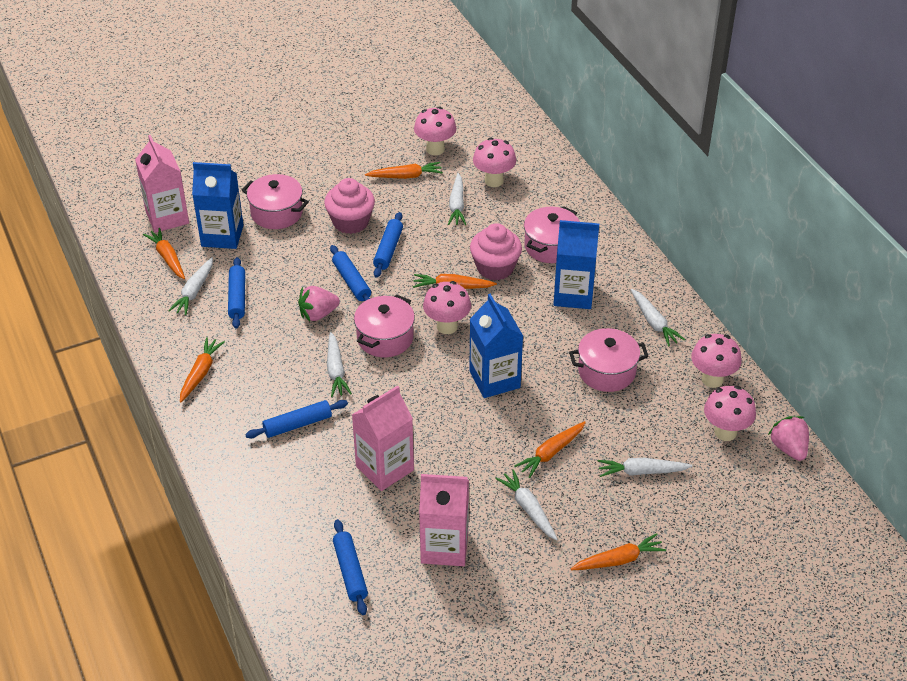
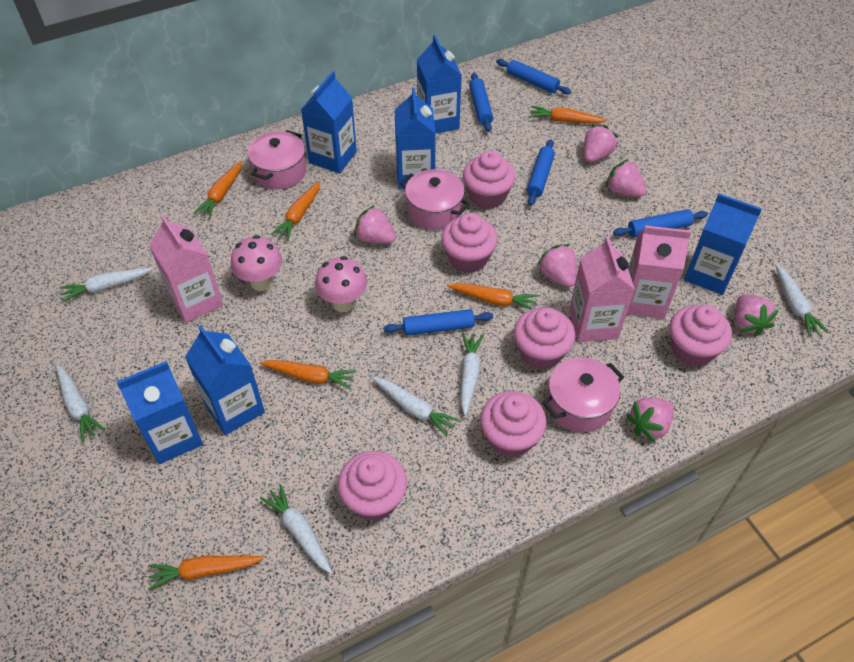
blue carton: 3 -> 6
pink cupcake: 2 -> 6
pink mushroom: 5 -> 2
pink pot: 4 -> 3
pink strawberry: 2 -> 6

